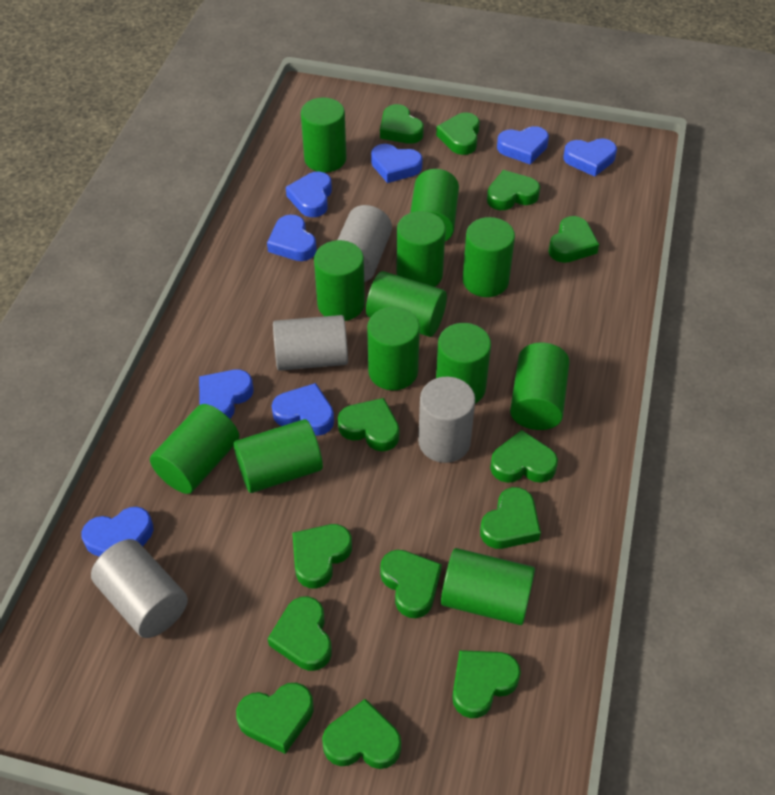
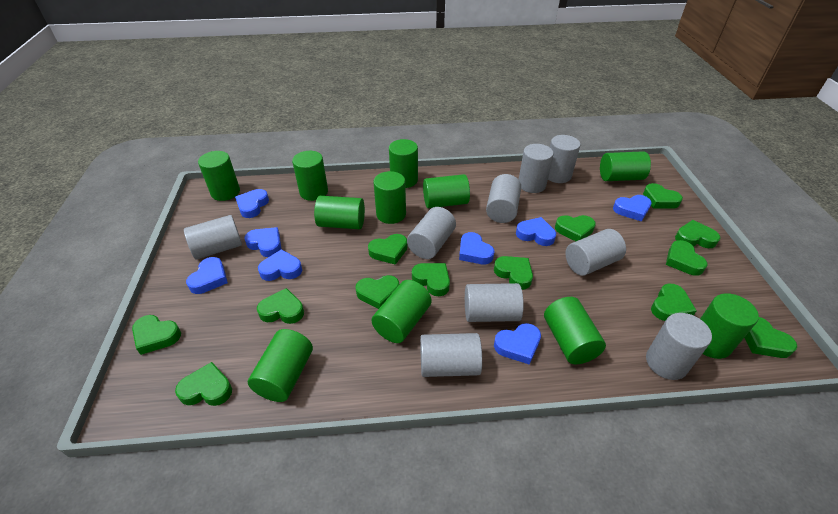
green cylinder: 12 -> 11
grey cylinder: 4 -> 9

